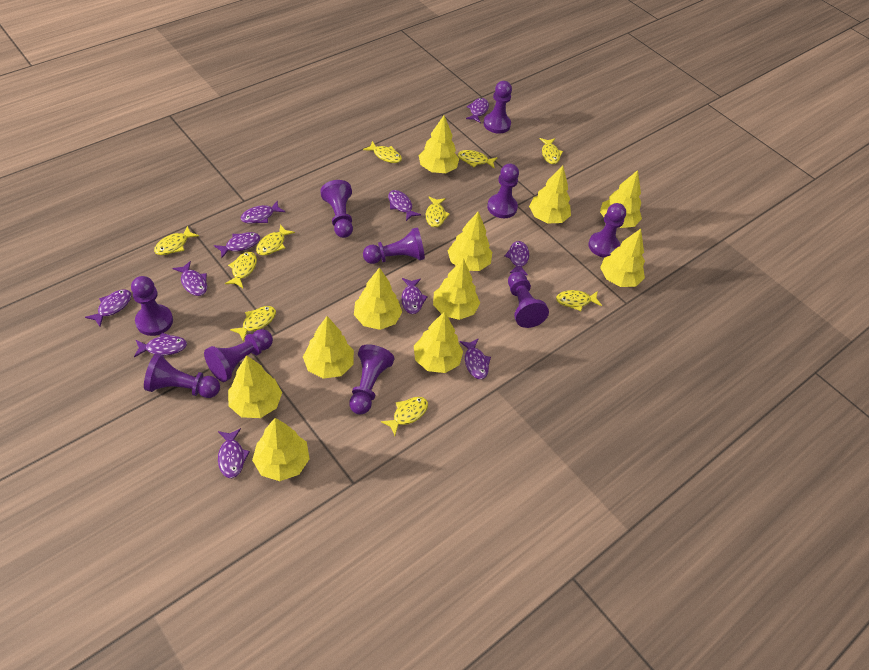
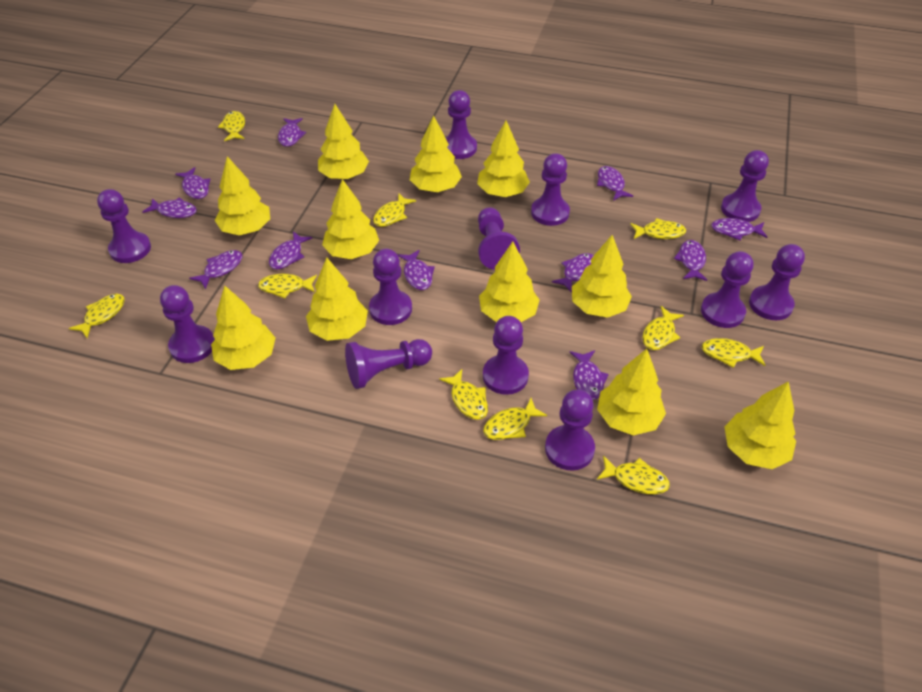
purple pawn: 10 -> 12

